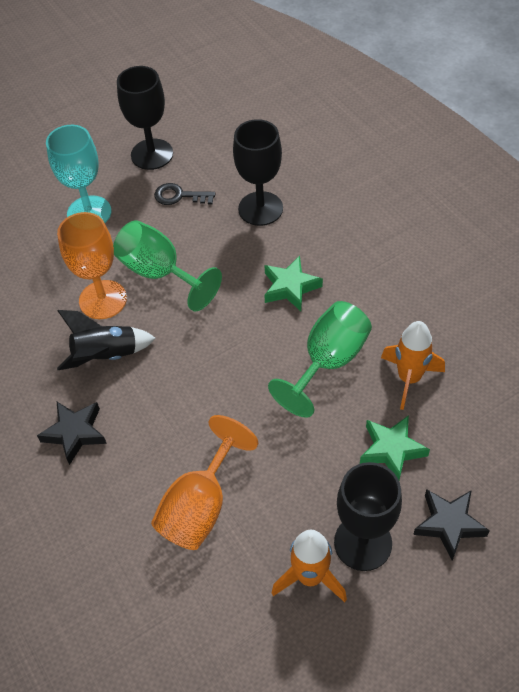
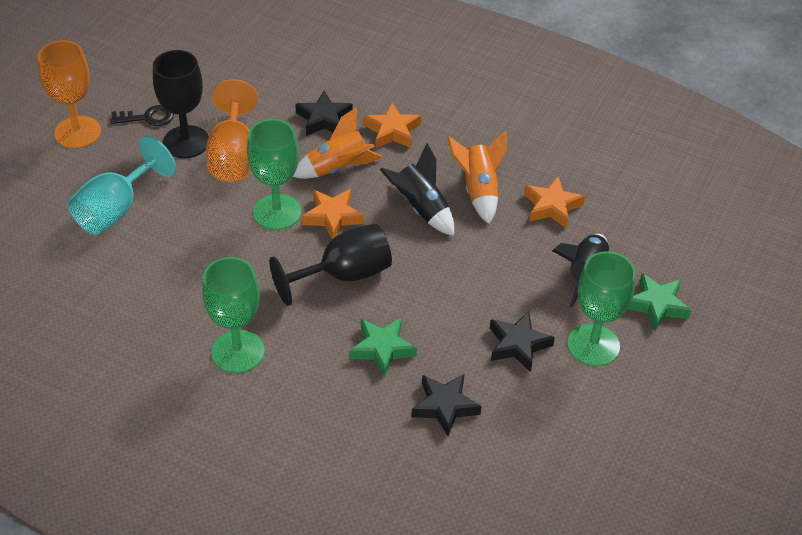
black goblet: 3 -> 2
black rocket: 1 -> 2
black star: 2 -> 3
green goblet: 2 -> 3
orange star: 0 -> 3

